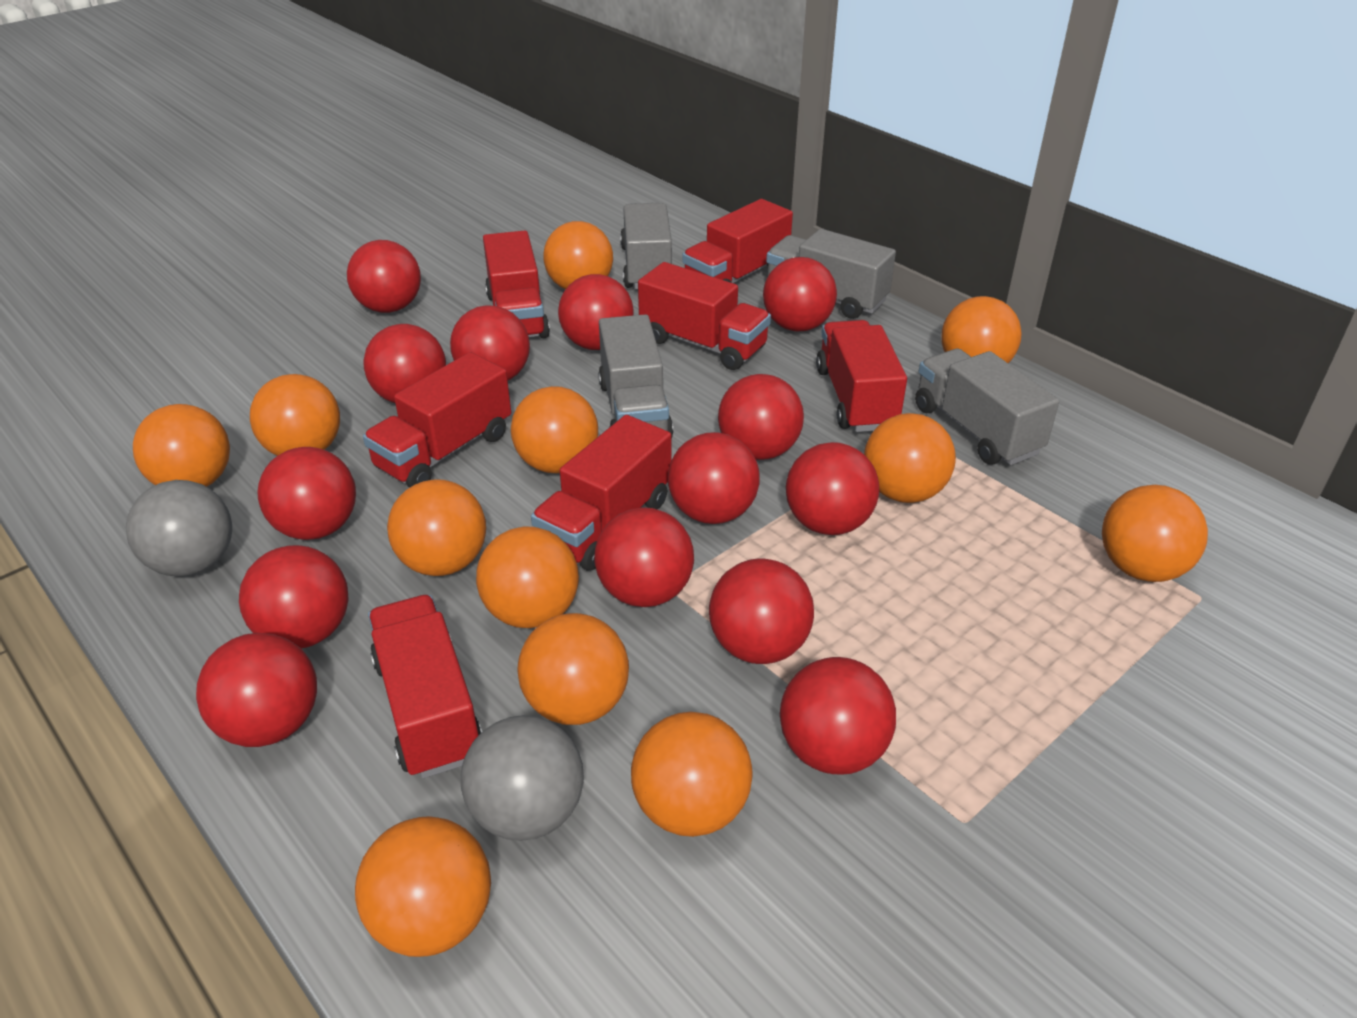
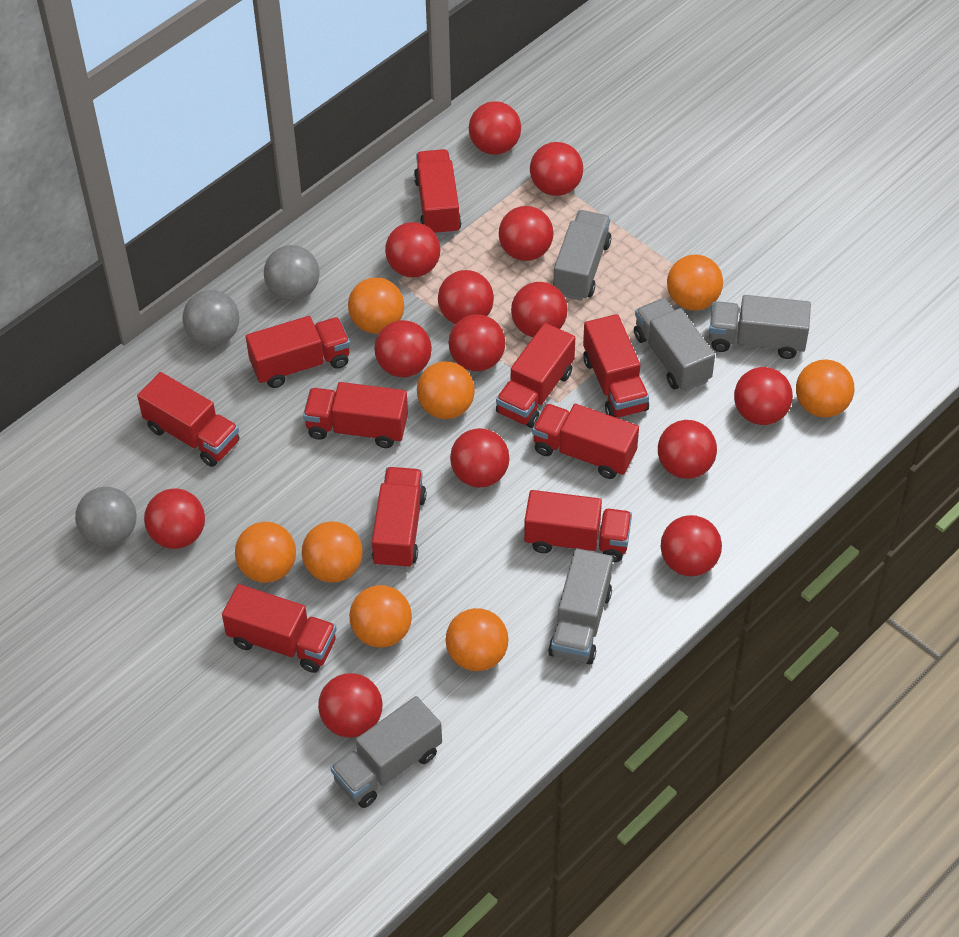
grey ball: 2 -> 3
grey truck: 4 -> 5
orange ball: 12 -> 8
red truck: 7 -> 10

